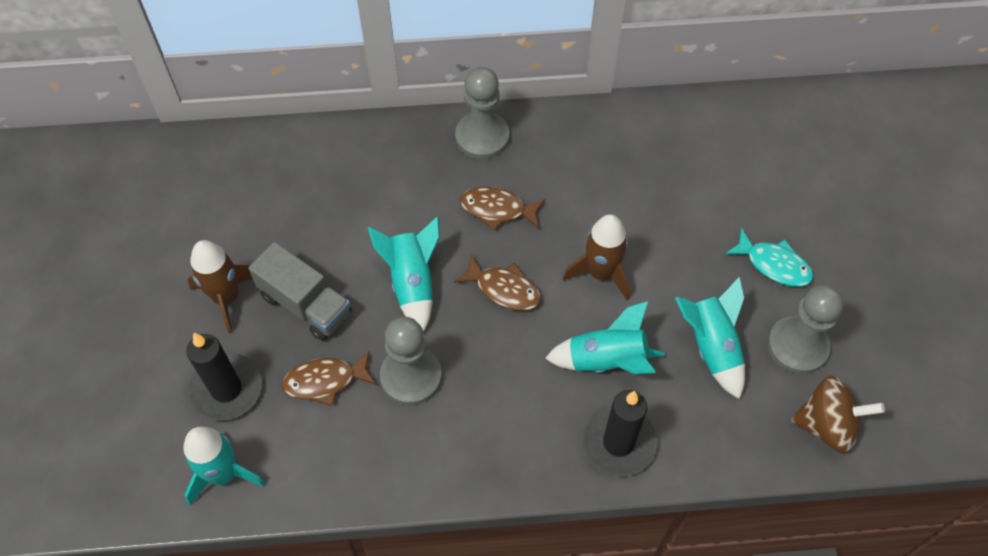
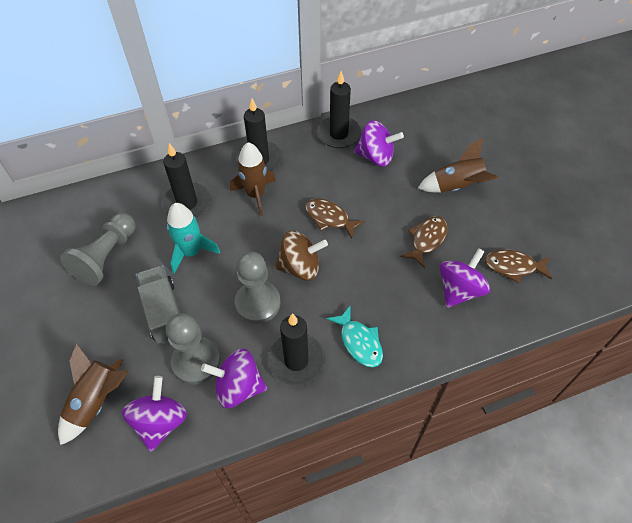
black candle: 2 -> 4
brown rocket: 2 -> 3
purple spinning top: 0 -> 4
turquoise rocket: 4 -> 1

